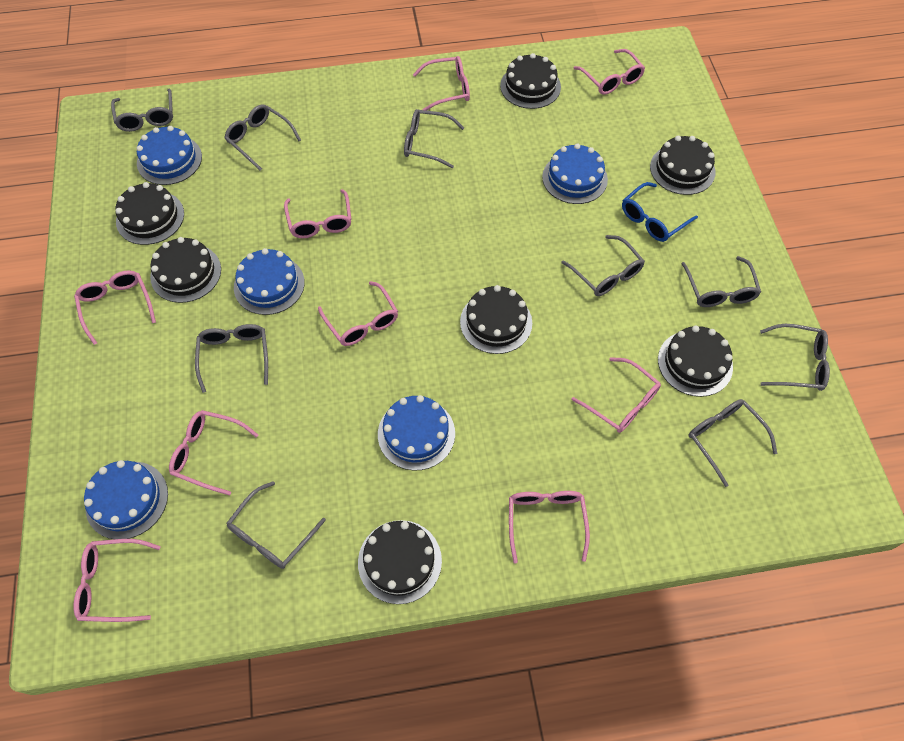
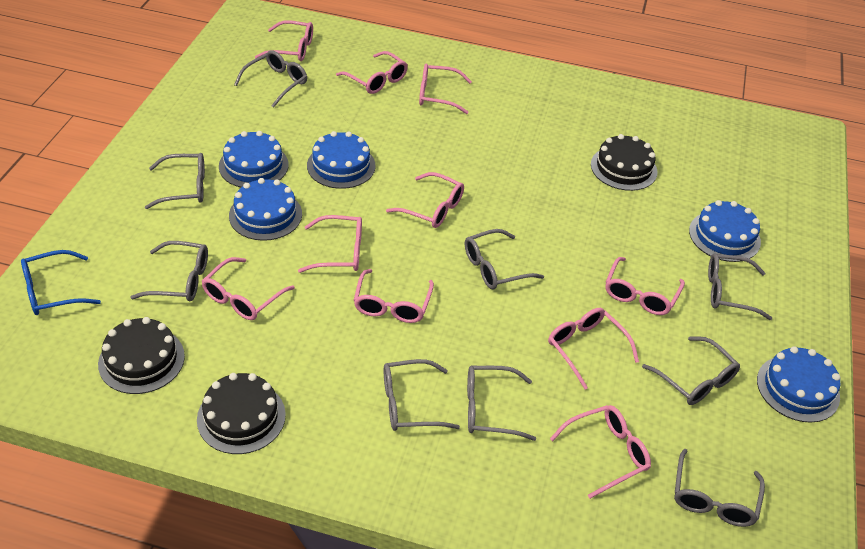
black cake: 7 -> 3
pink glasses: 9 -> 10

